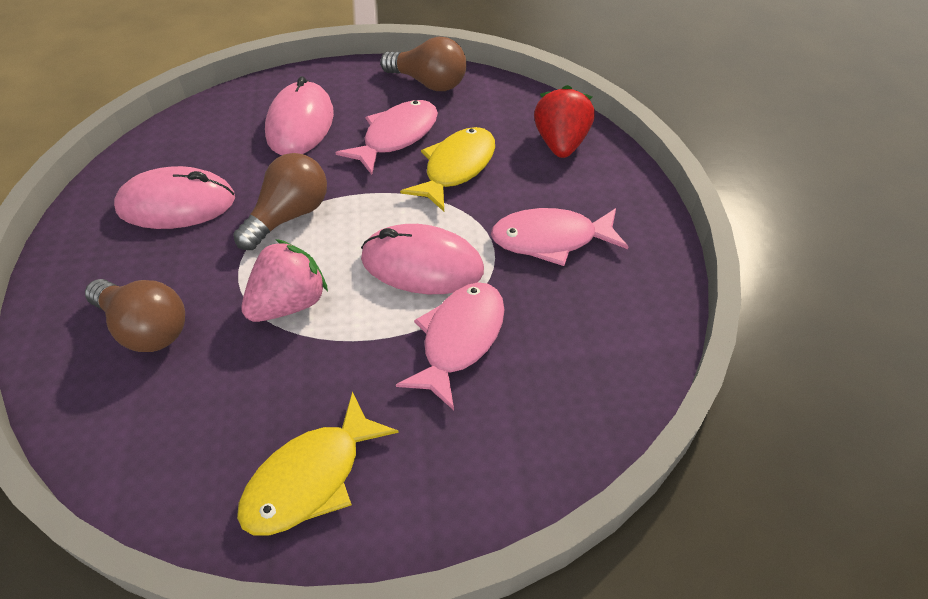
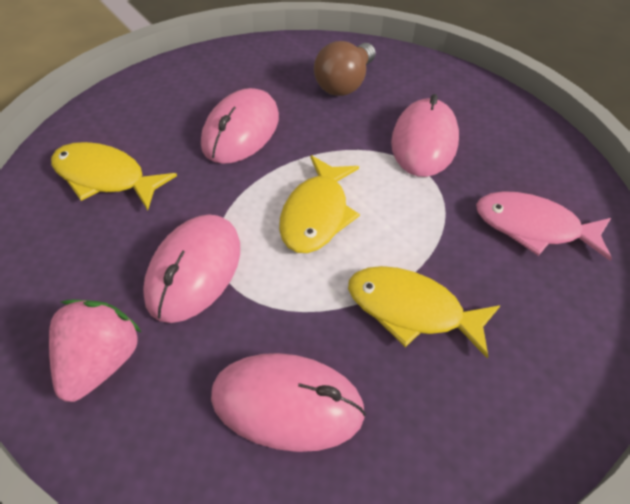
brown light bulb: 3 -> 1
pink fish: 3 -> 1
pink mouse: 3 -> 4
red strawberry: 1 -> 0
yellow fish: 2 -> 3

